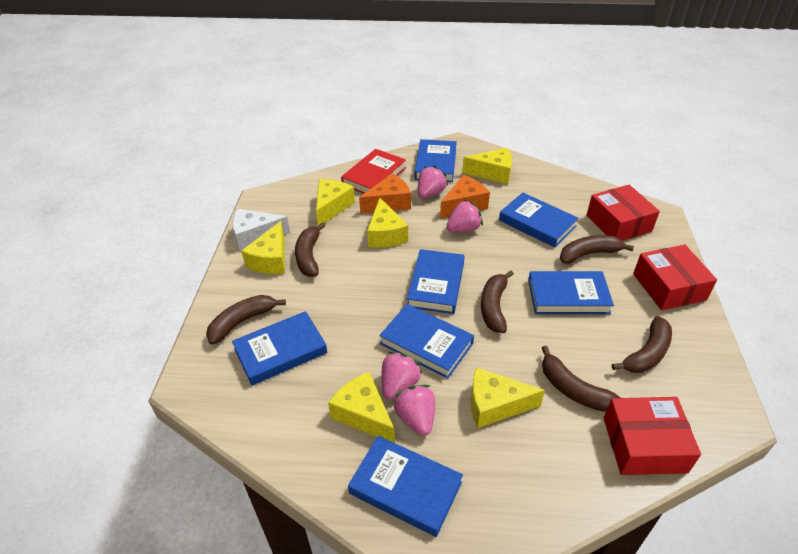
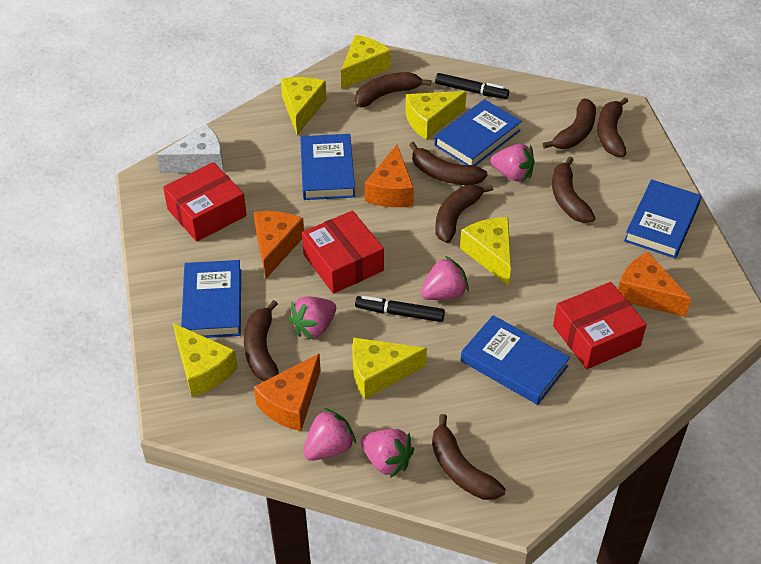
black marker: 0 -> 2
blue book: 7 -> 5
brown banana: 6 -> 8
orange cheese: 2 -> 4
pink strawberry: 4 -> 5
red book: 1 -> 0

